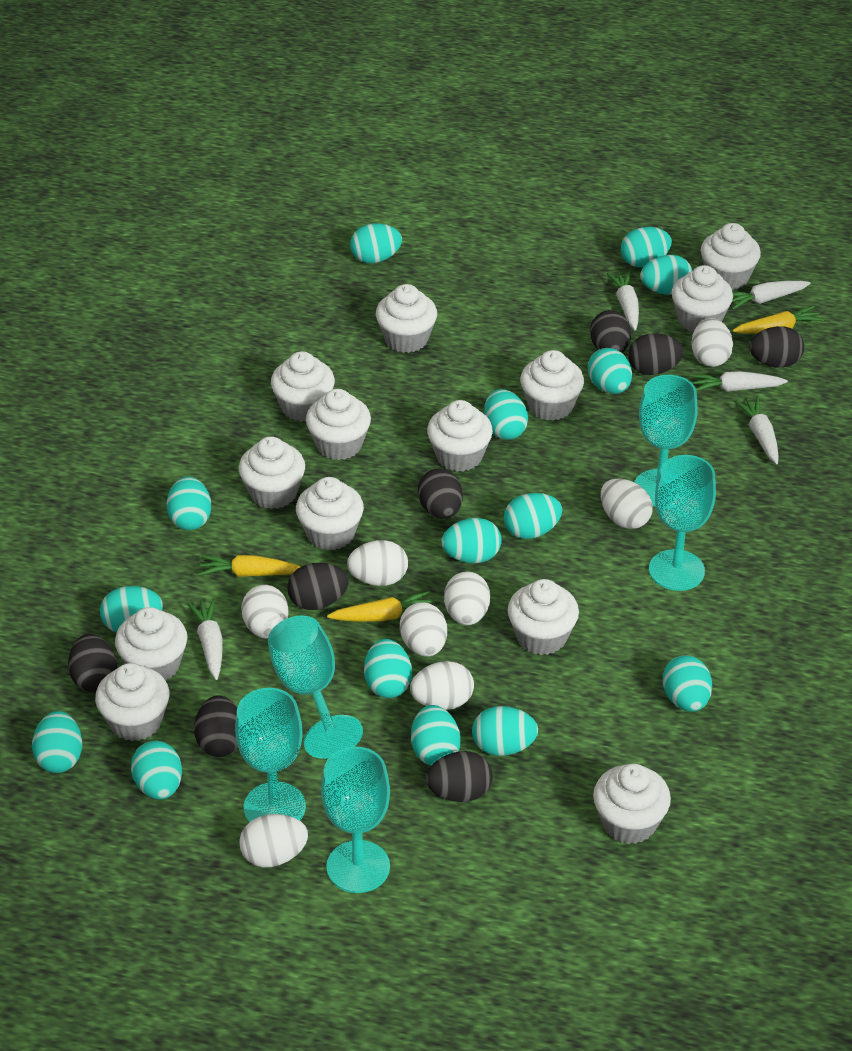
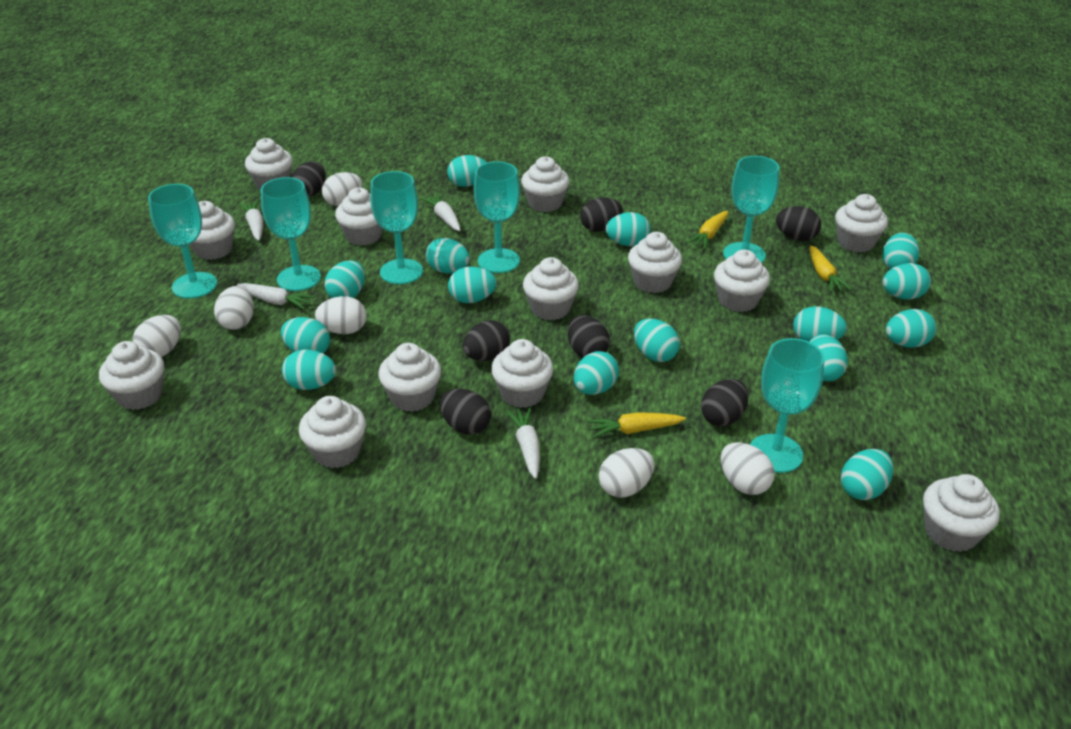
black egg: 8 -> 7
turquoise goblet: 5 -> 6
white carrot: 5 -> 4
white egg: 8 -> 6

